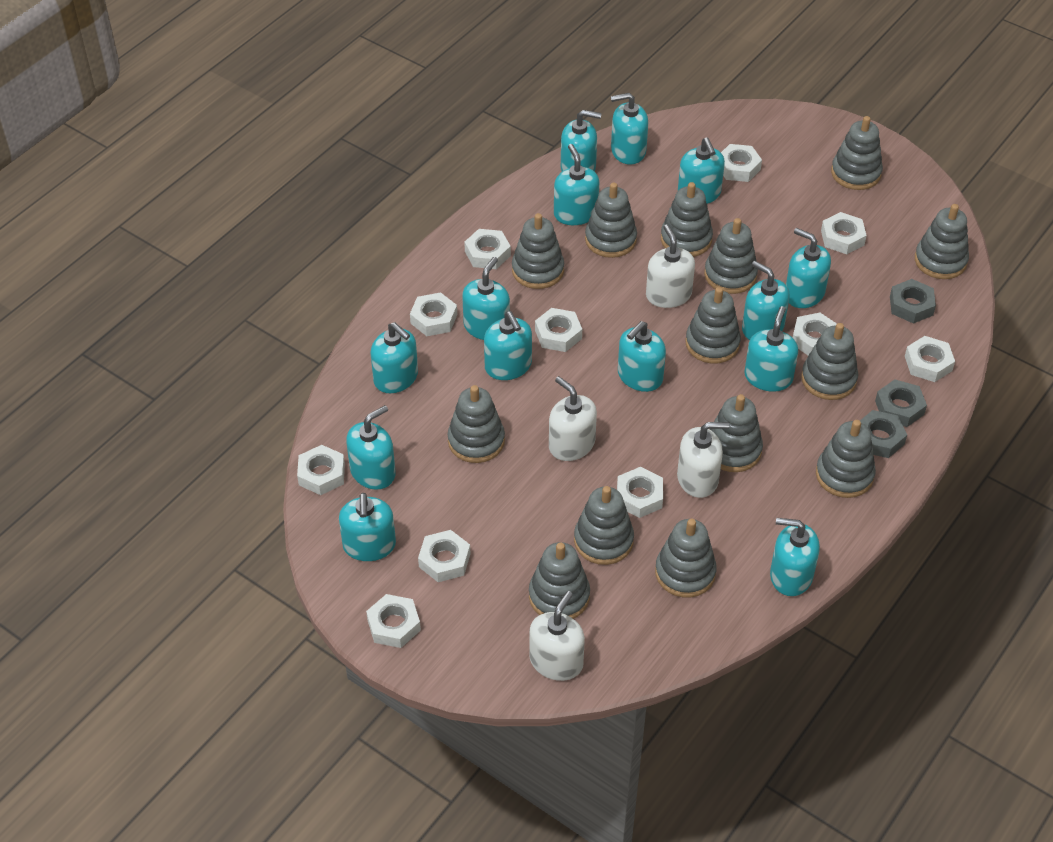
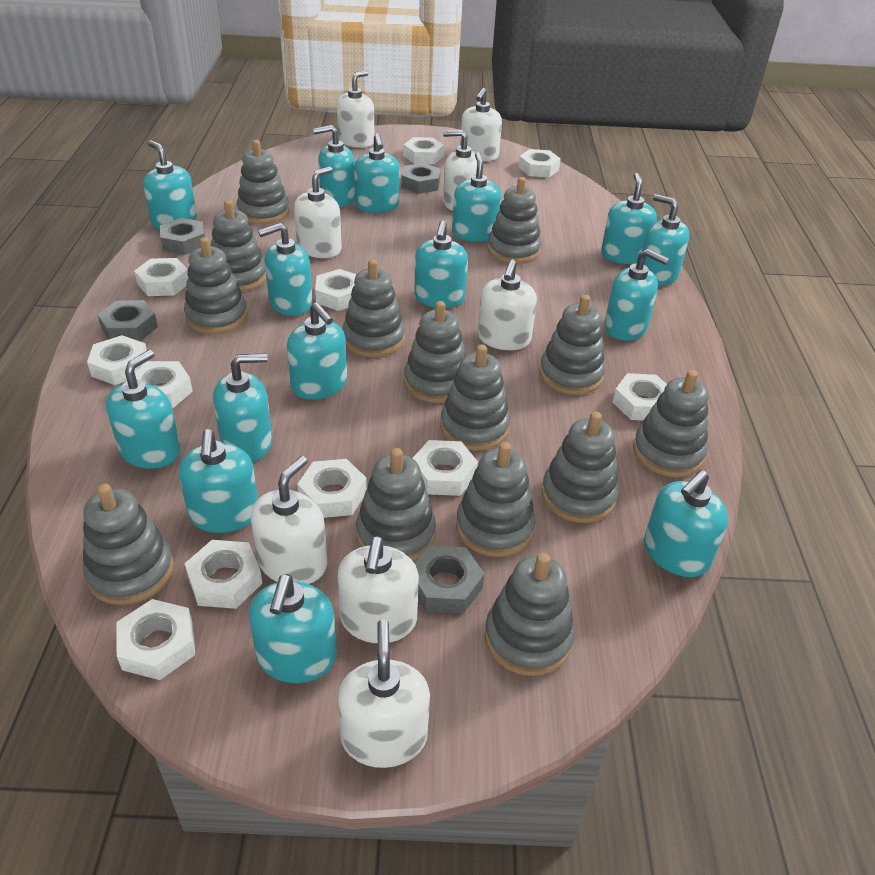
grey nut: 3 -> 4
turquoise soap dispenser: 14 -> 15
white soap dispenser: 4 -> 8

